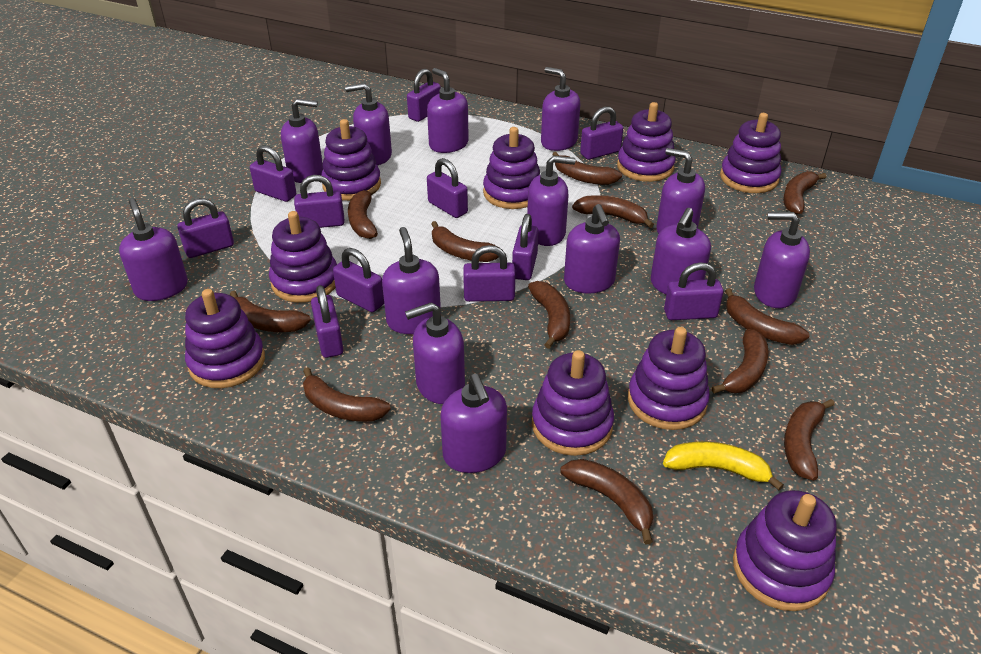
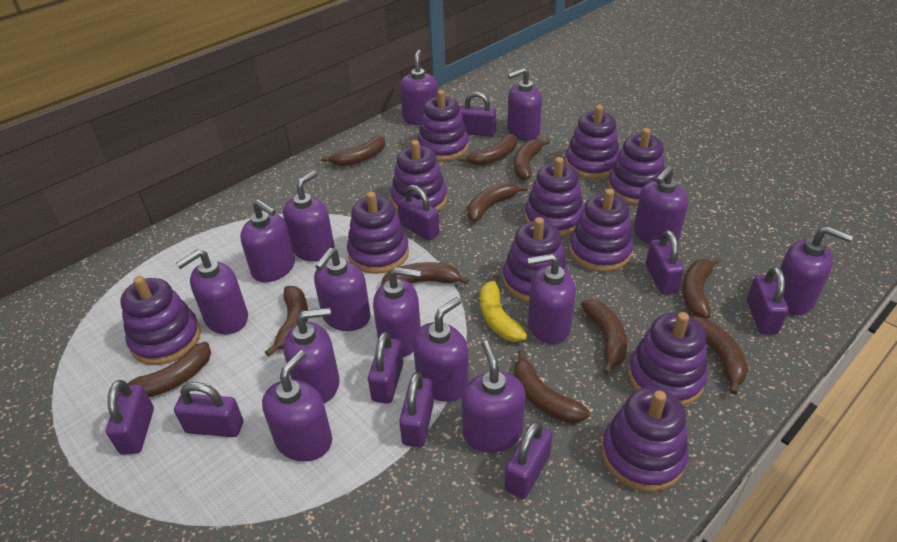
brown banana: 12 -> 11
purple padlock: 11 -> 9
purple soap dispenser: 13 -> 14
purple stacking toy: 9 -> 11

